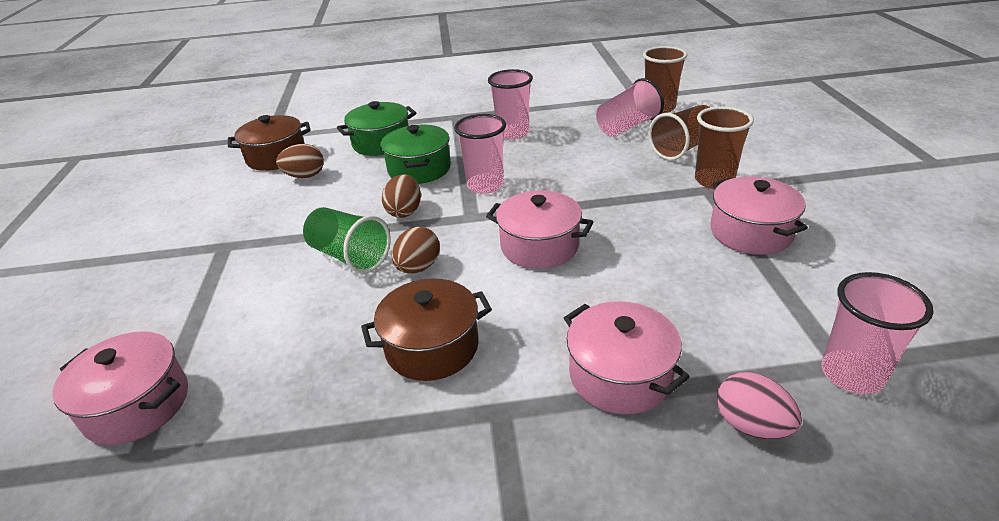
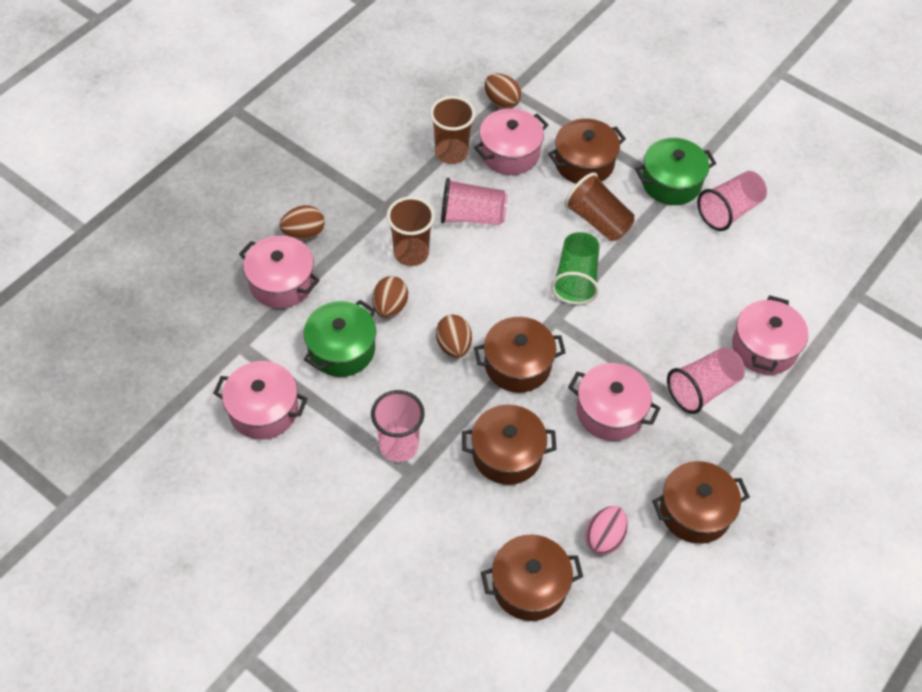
brown egg: 3 -> 4
brown pot: 2 -> 5
pink pot: 4 -> 5

